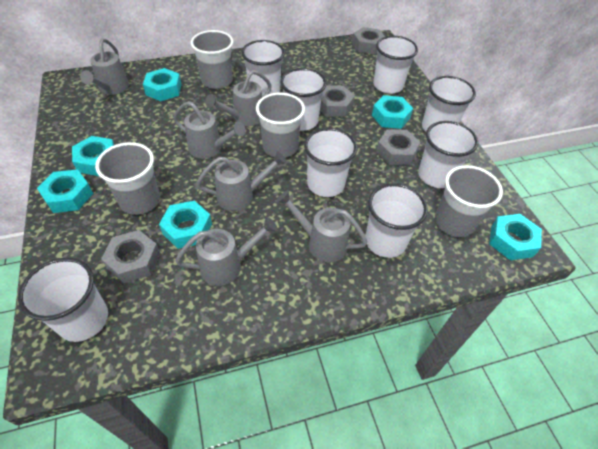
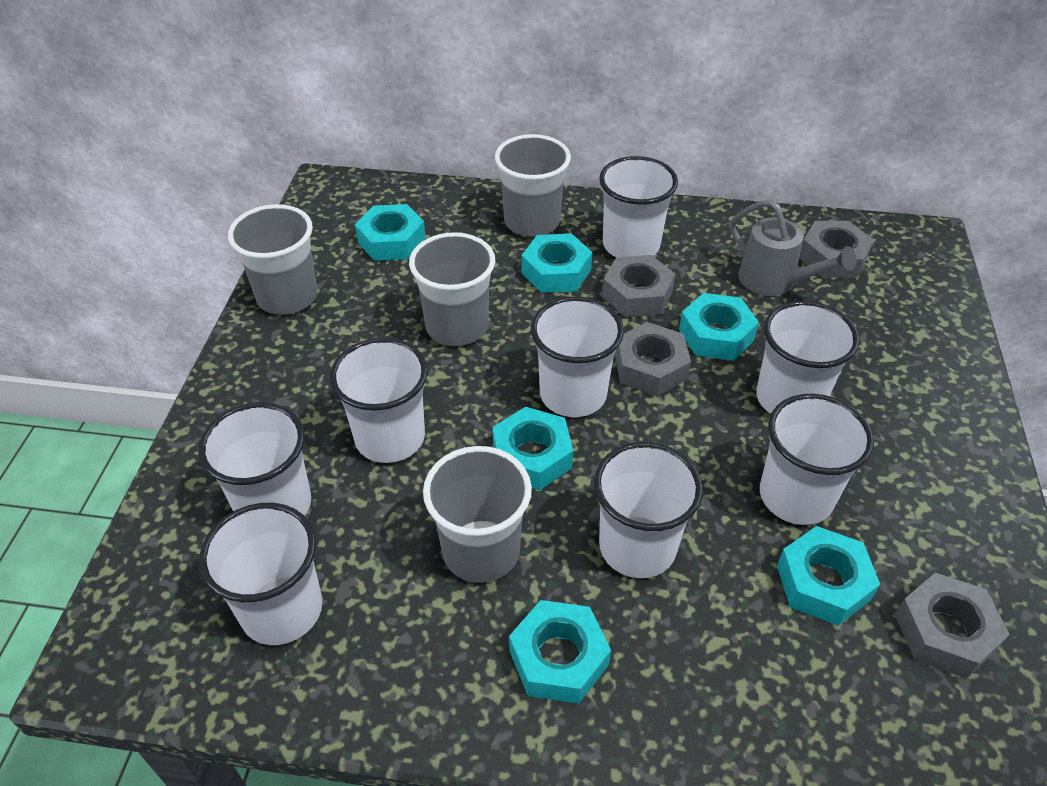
grey watering can: 6 -> 1

